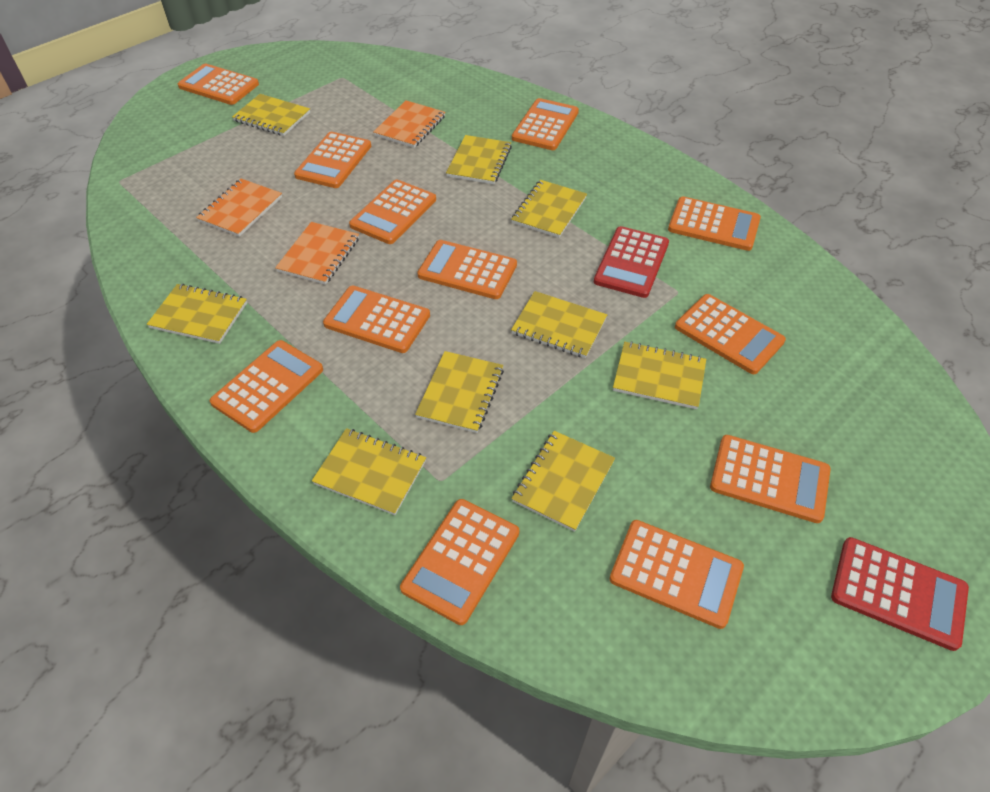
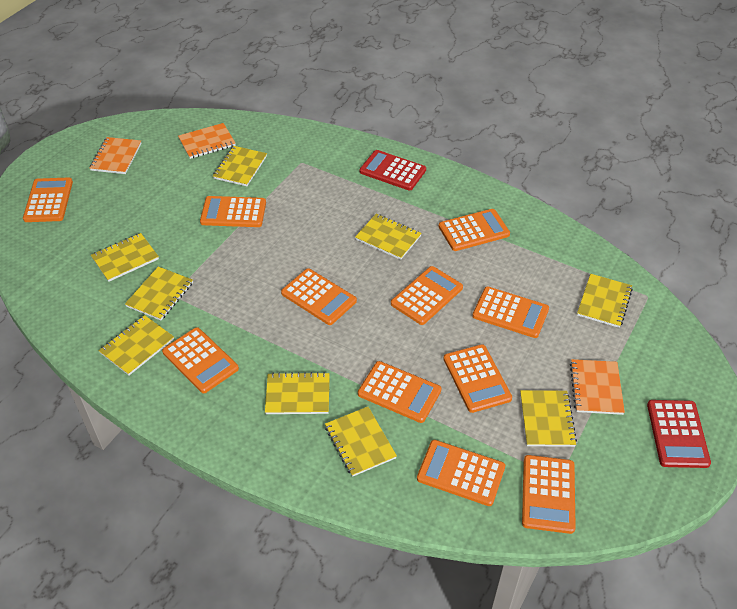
orange calculator: 12 -> 11

